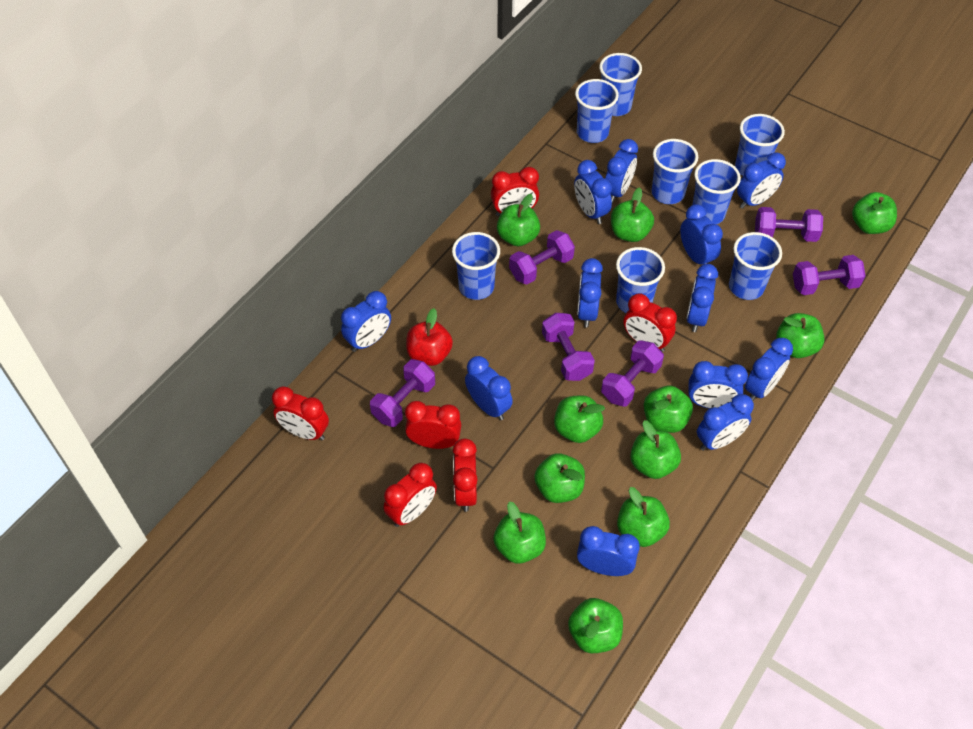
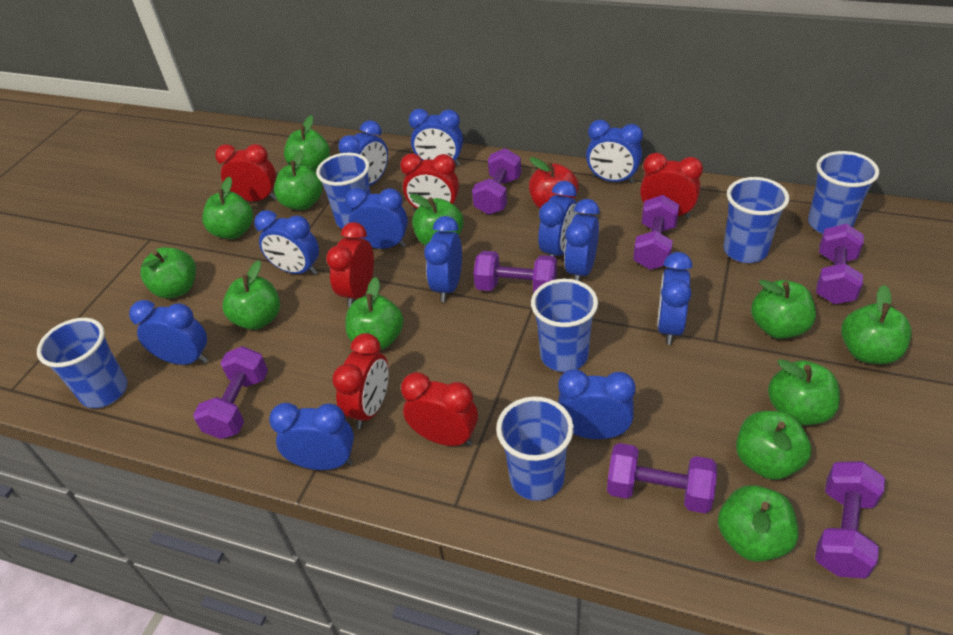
blue cup: 8 -> 6
green apple: 11 -> 12
purple dumbbell: 6 -> 7

